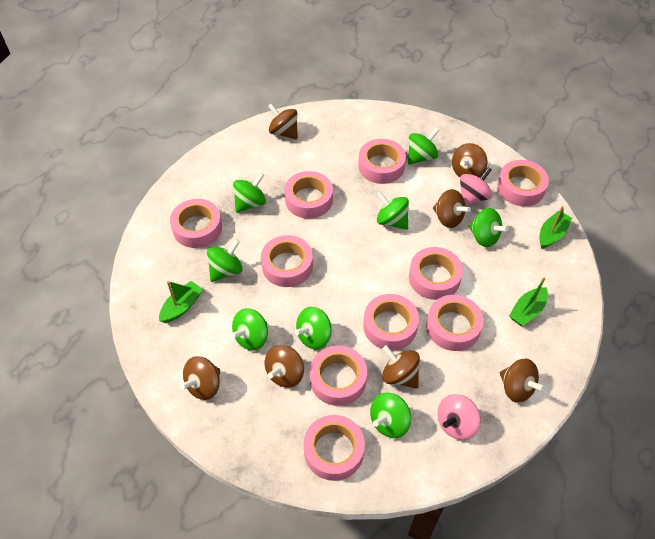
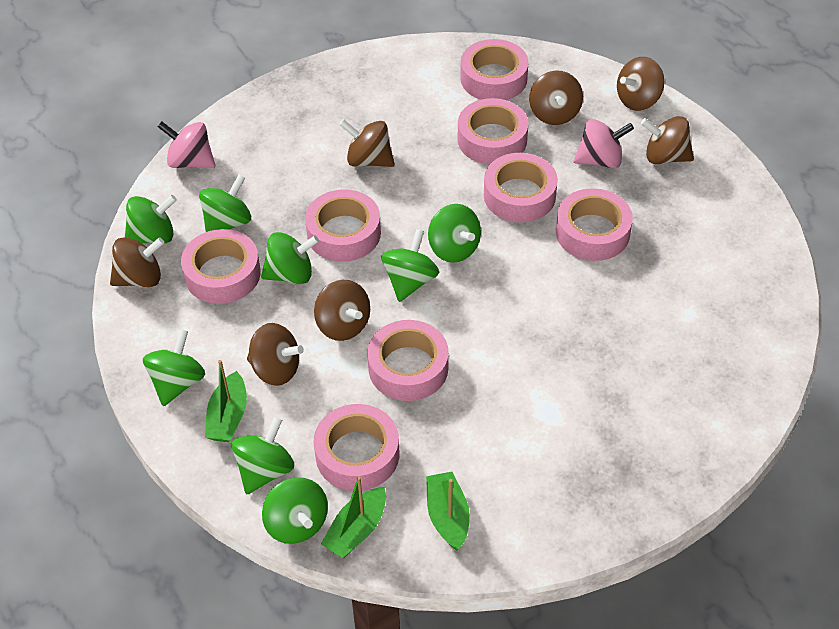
pink tape: 10 -> 8

